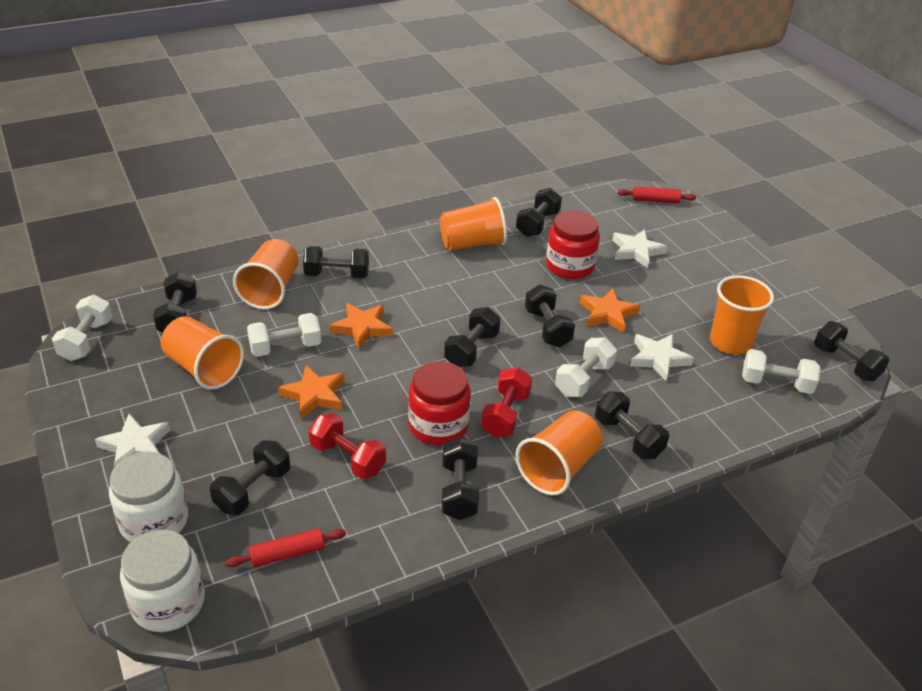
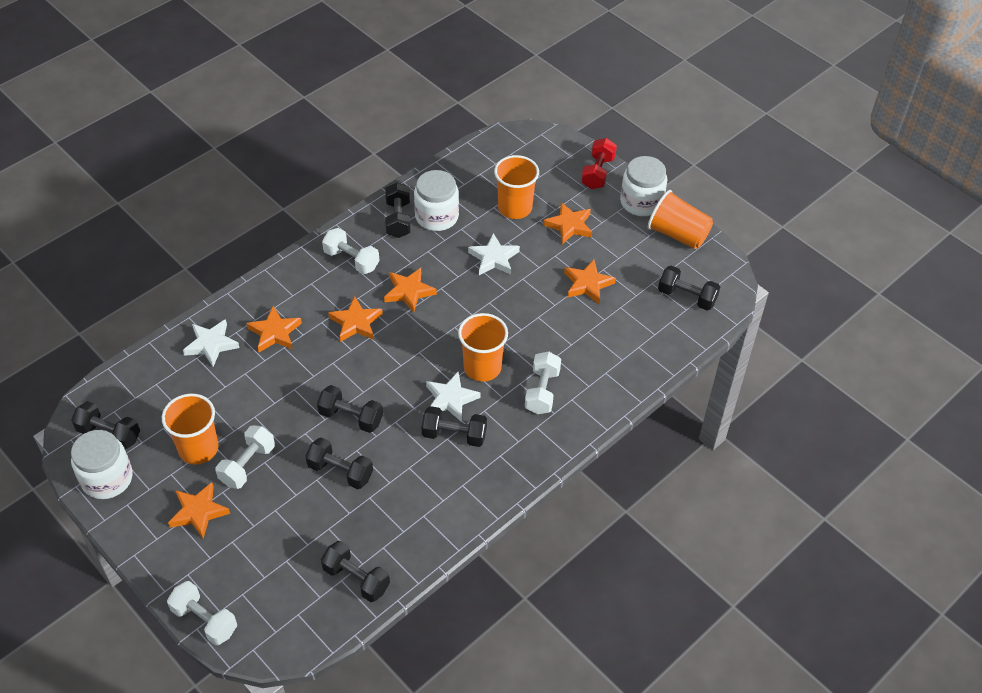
black dumbbell: 9 -> 7
orange cup: 5 -> 4
orange star: 3 -> 6
red dumbbell: 2 -> 1
red jar: 2 -> 0
red rolling pin: 2 -> 0
white jar: 2 -> 3

